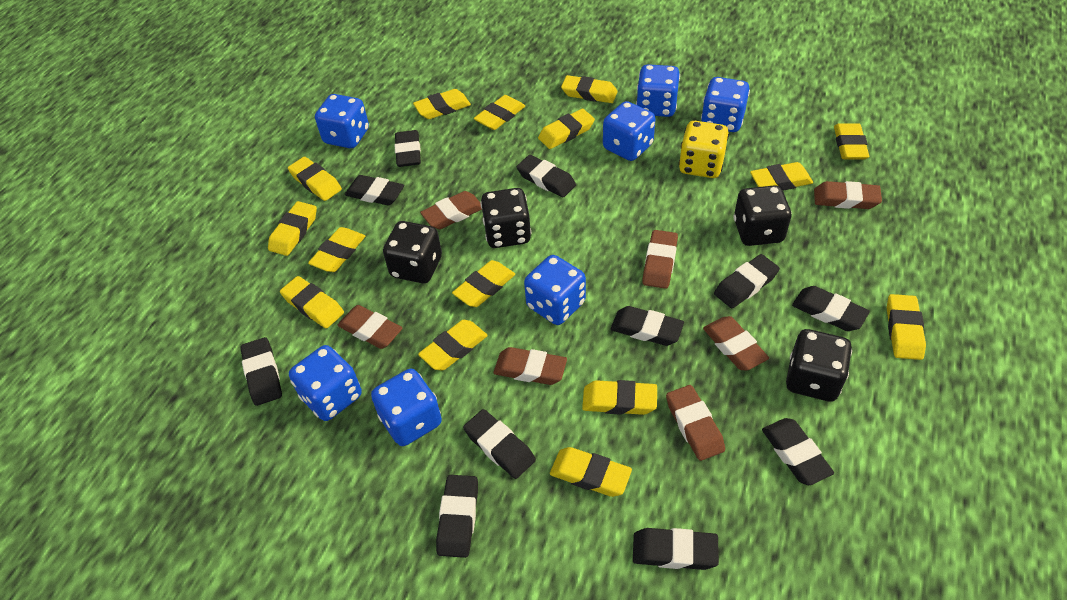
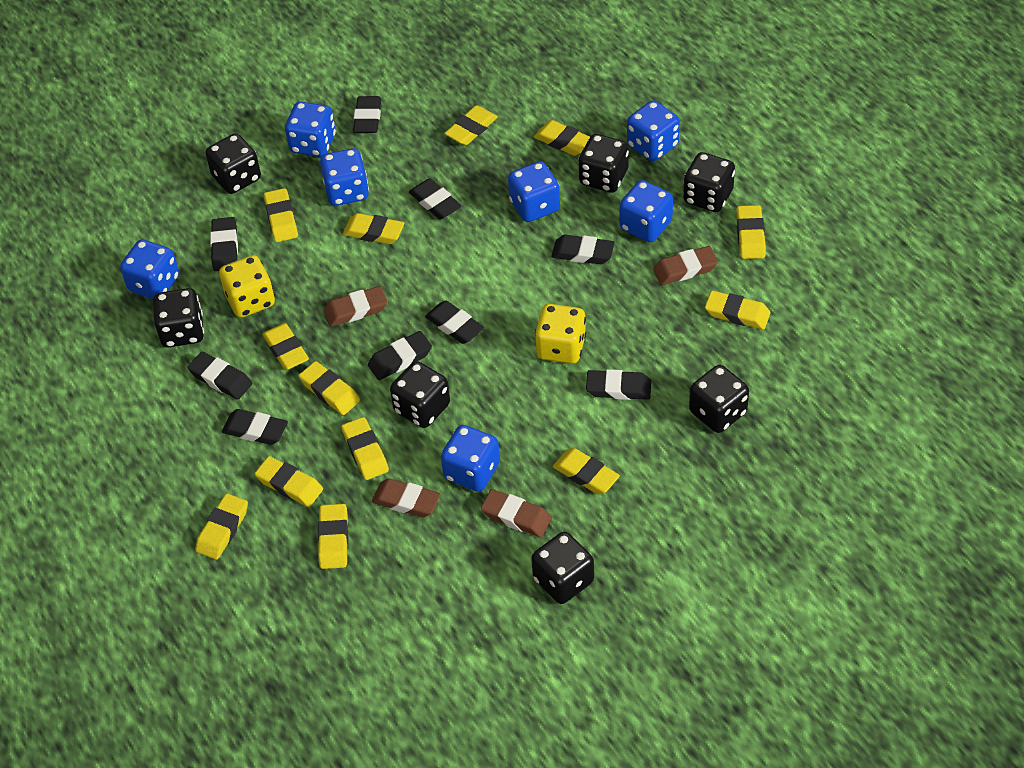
black dice: 4 -> 7
black eraser: 11 -> 9
brown eraser: 7 -> 4
yellow dice: 1 -> 2
yellow eraser: 15 -> 13

